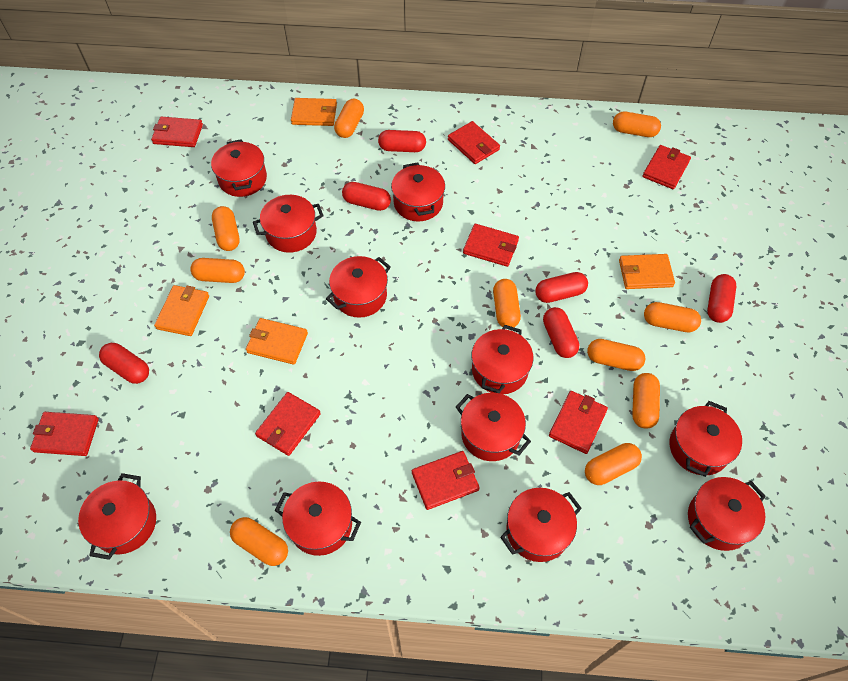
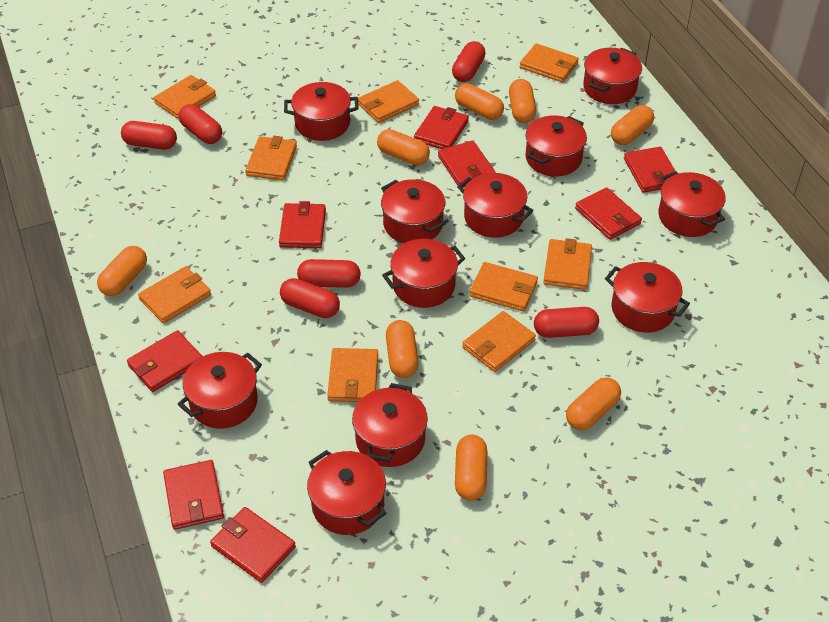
orange capsule: 10 -> 8
orange wallet: 4 -> 9

